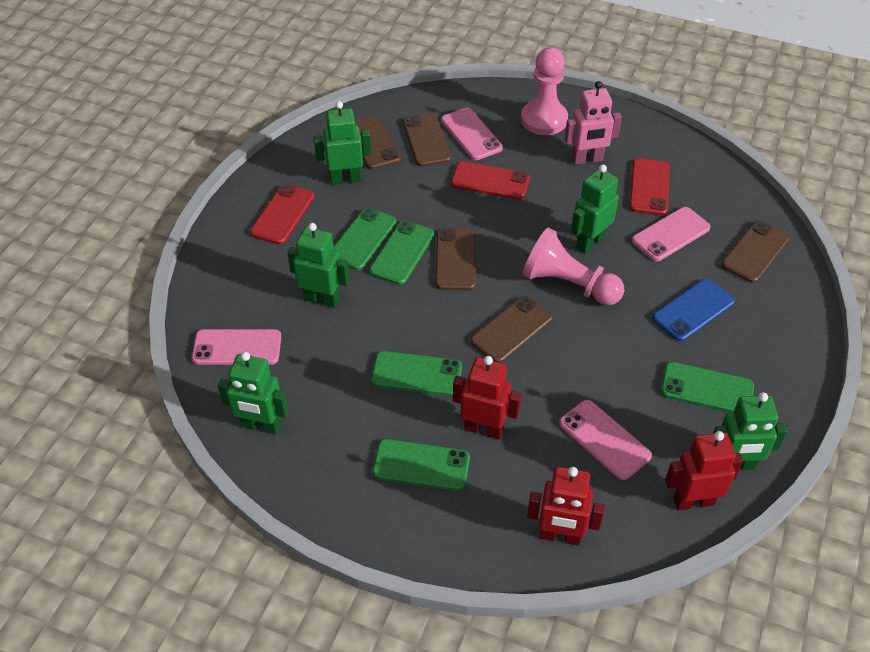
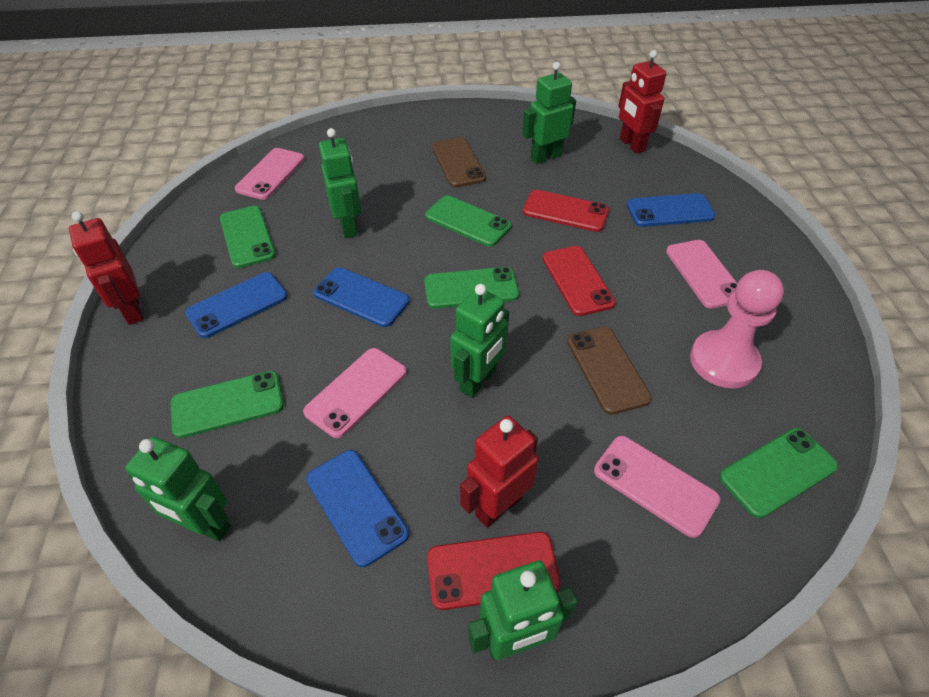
blue phone: 1 -> 4
brown phone: 5 -> 2
pink pawn: 2 -> 1
pink robot: 1 -> 0

